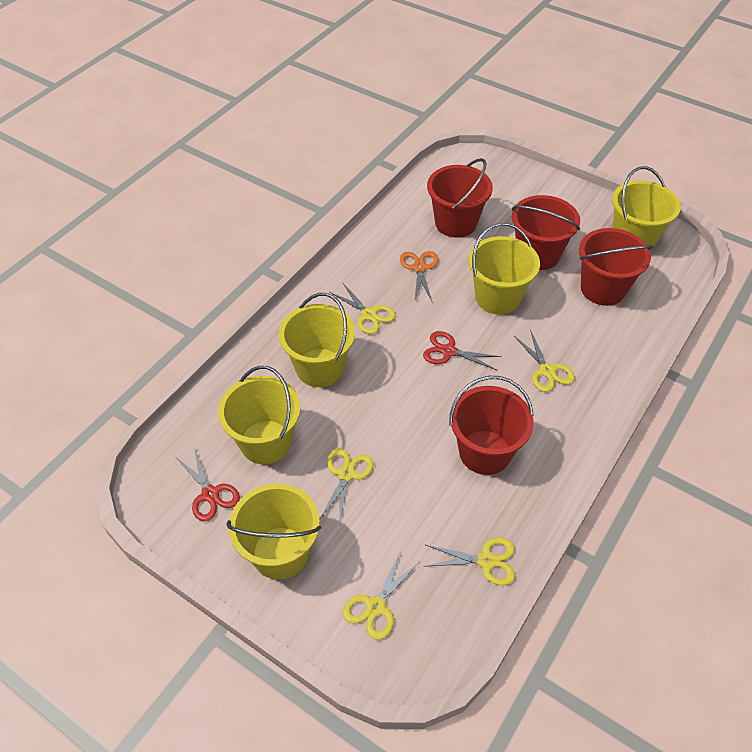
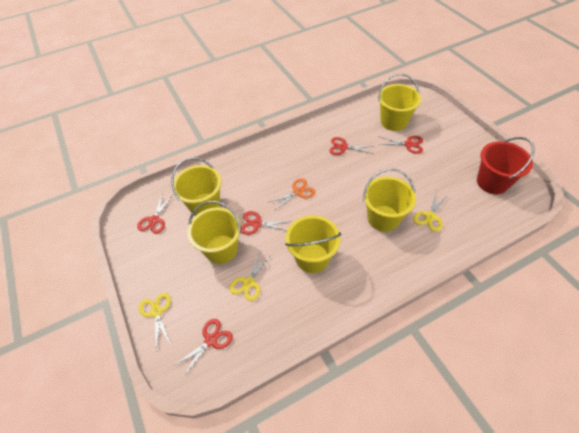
red bucket: 4 -> 1
red scissors: 2 -> 5
yellow scissors: 5 -> 3

